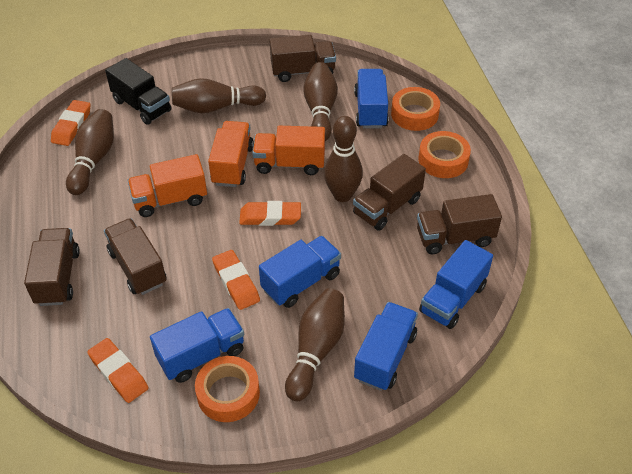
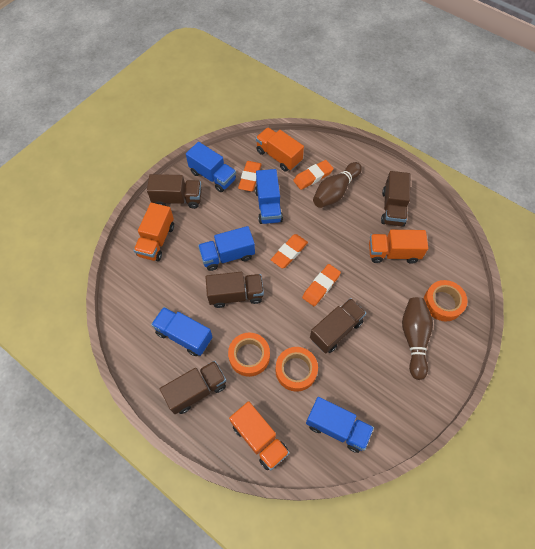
black truck: 1 -> 0
brown bowling pin: 5 -> 2
orange truck: 3 -> 4

